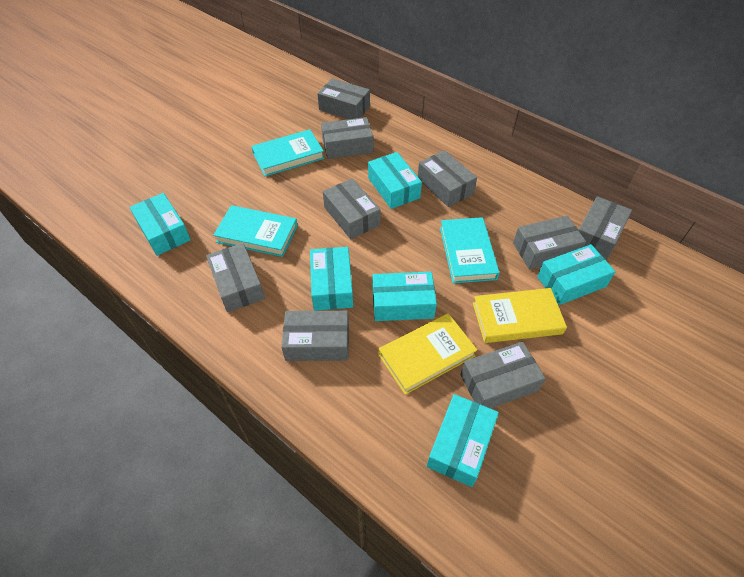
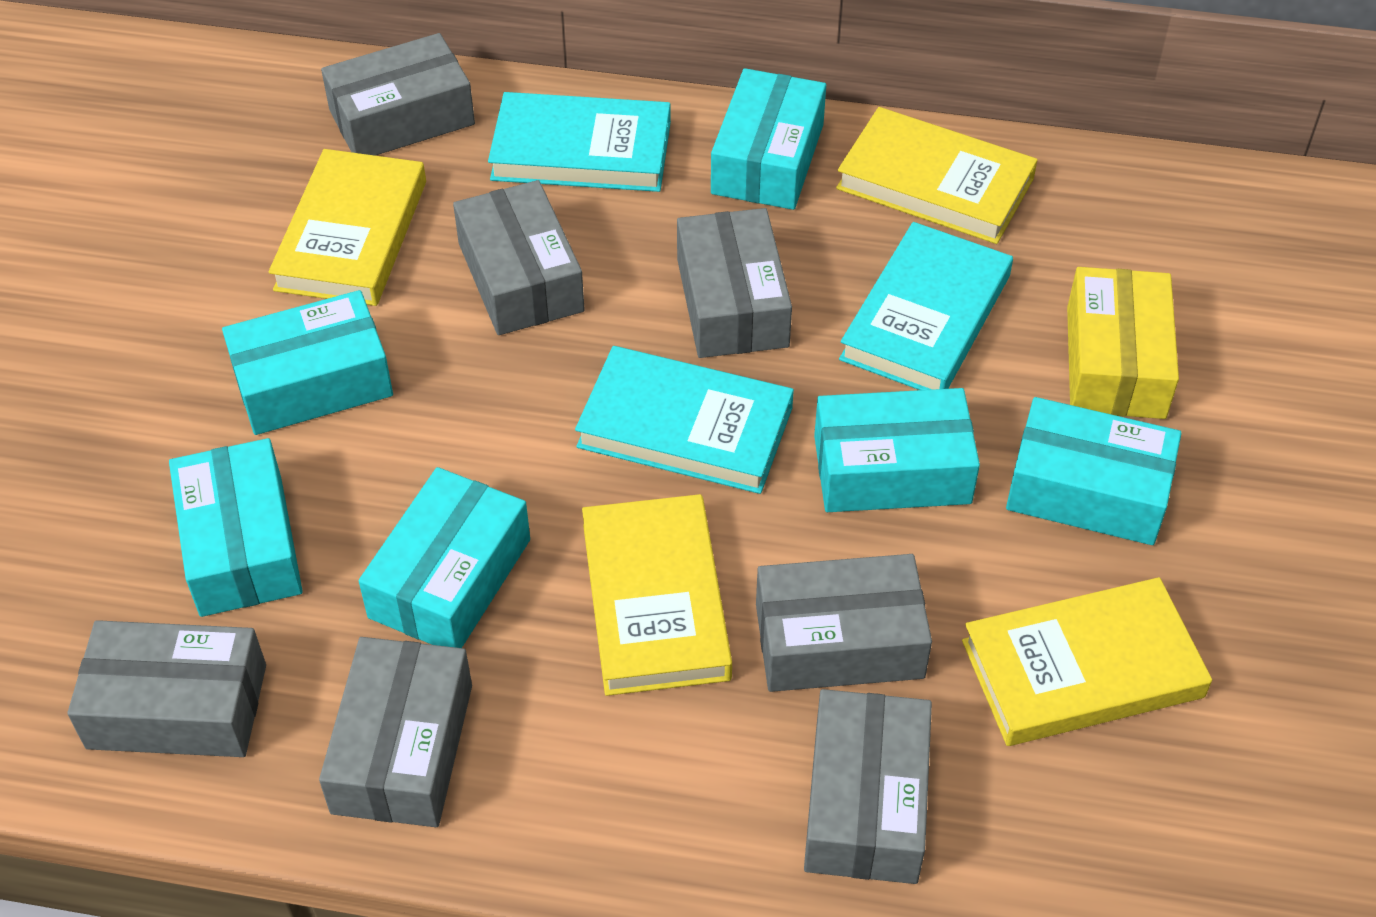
grey box: 9 -> 7
yellow book: 2 -> 4
yellow box: 0 -> 1

